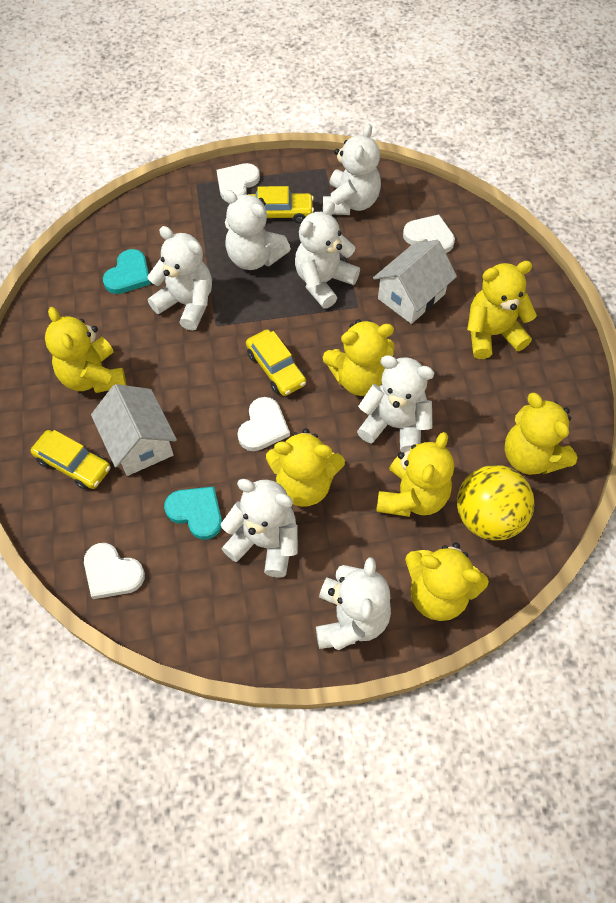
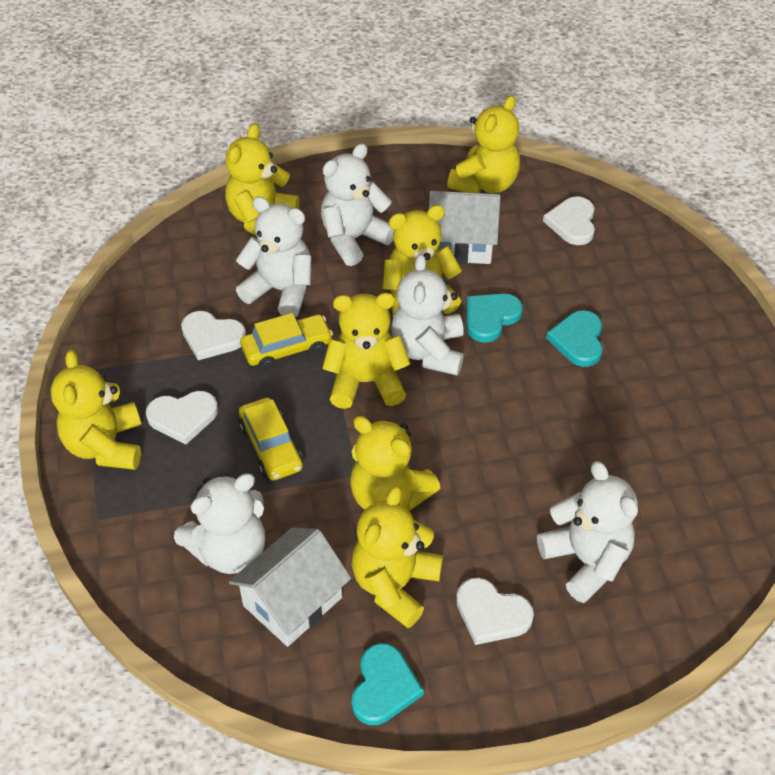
turquoise heart: 2 -> 3
white teddy bear: 7 -> 5
yellow ball: 1 -> 0
yellow car: 3 -> 2

